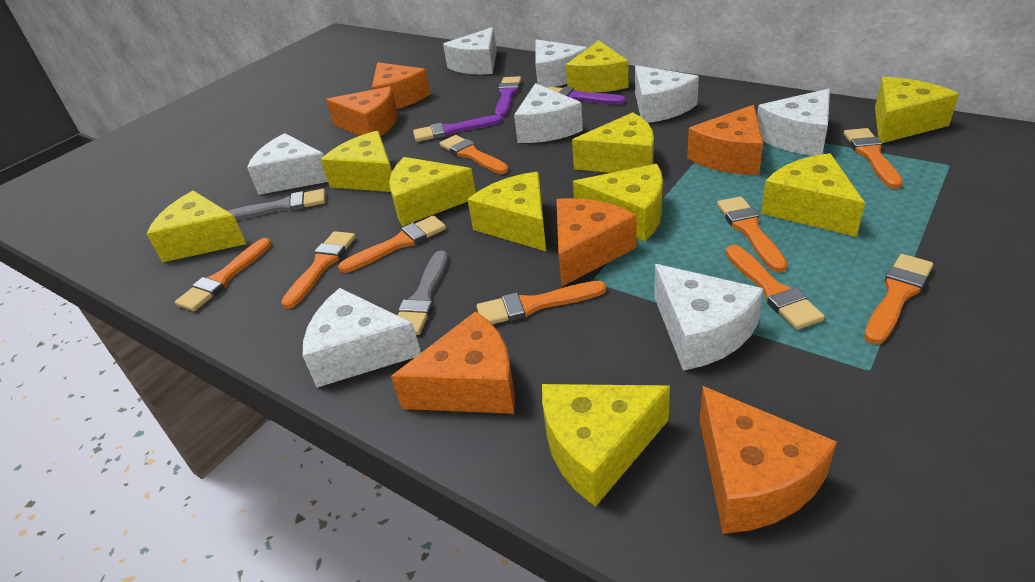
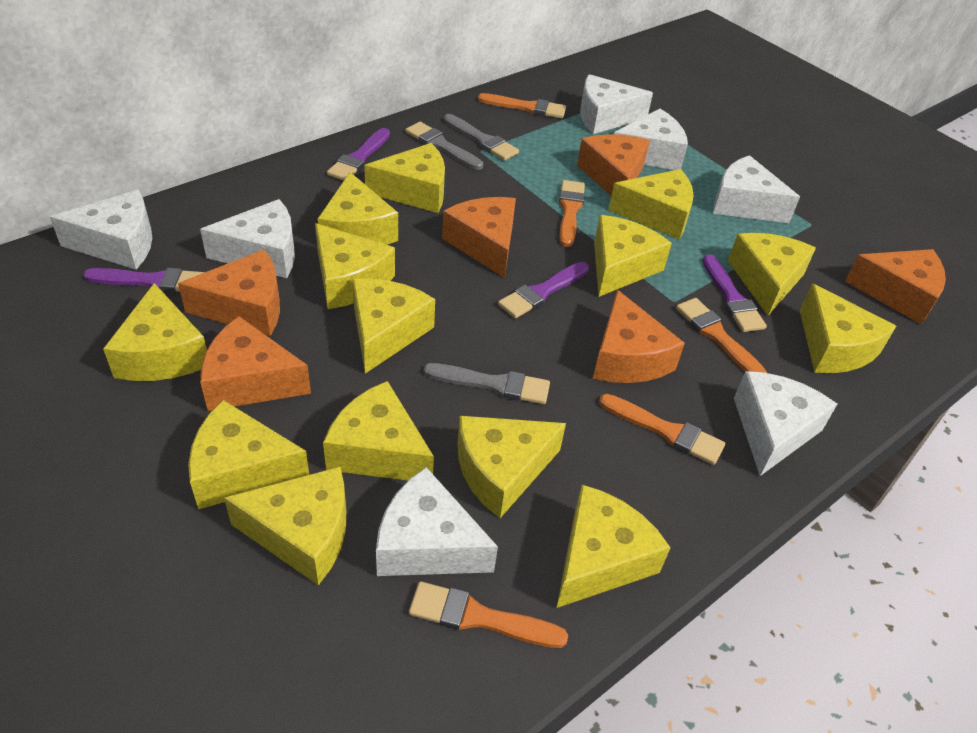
grey brush: 2 -> 3
orange brush: 9 -> 5
purple brush: 3 -> 4
white cheese: 8 -> 7
yellow cheese: 10 -> 14

